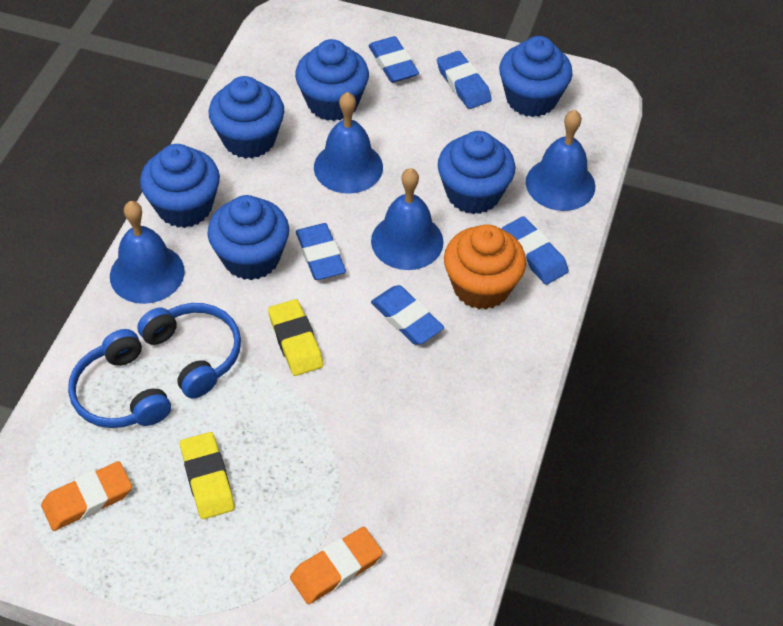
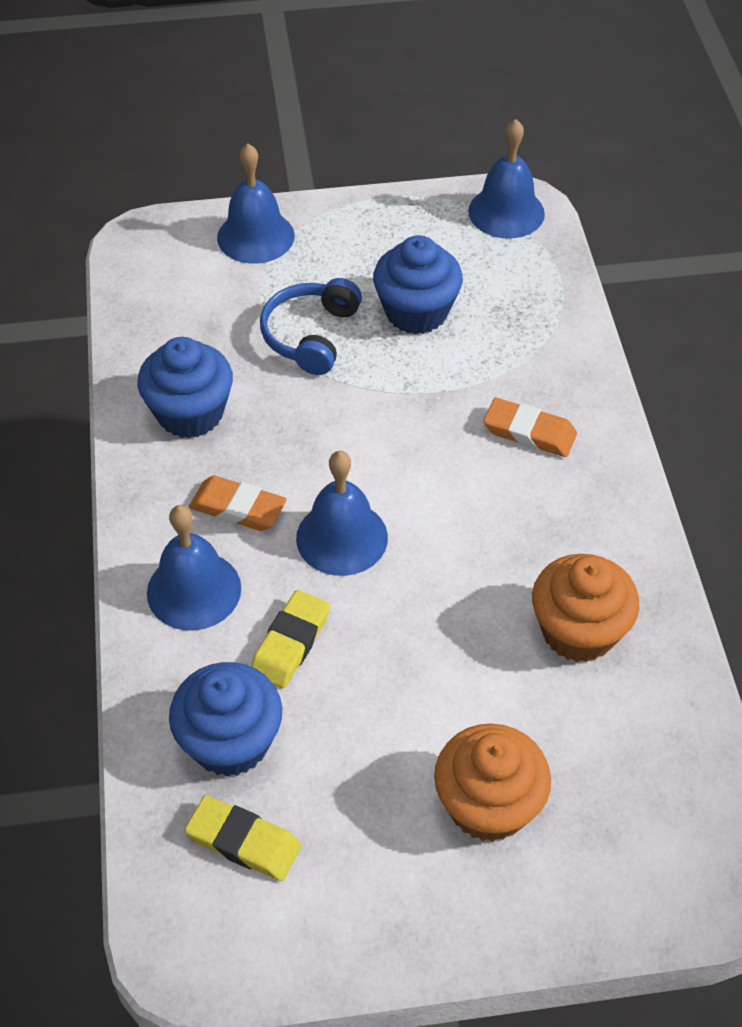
blue cupcake: 6 -> 3
blue eraser: 5 -> 0
blue headphones: 2 -> 1
orange cupcake: 1 -> 2

